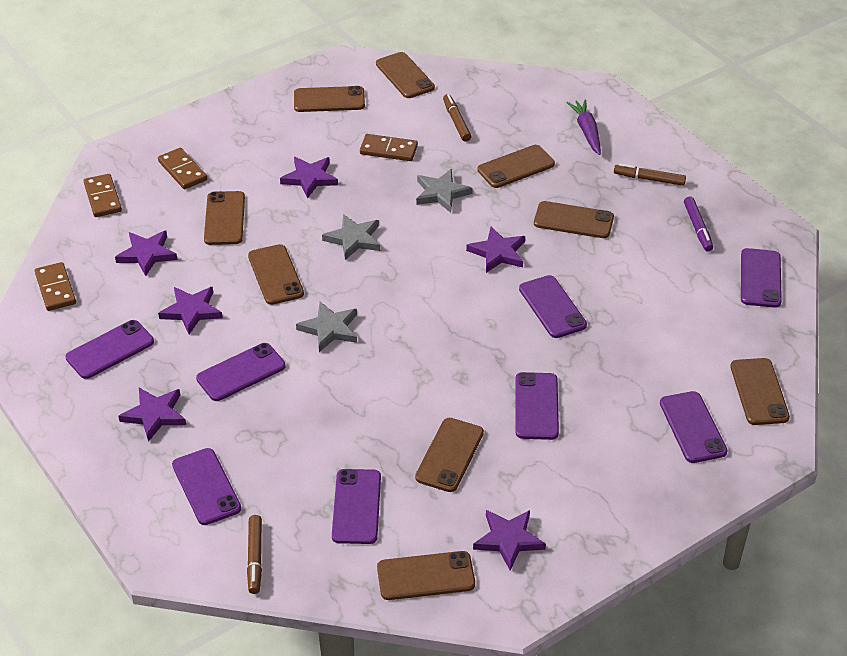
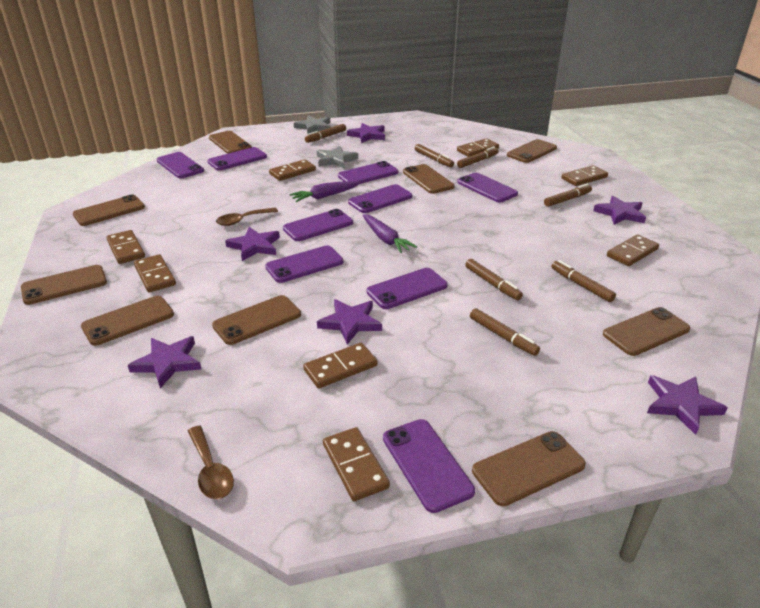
brown domino: 4 -> 8
brown marker: 3 -> 7
brown spoon: 0 -> 2
grey star: 3 -> 2
purple carrot: 1 -> 2
purple marker: 1 -> 0
purple phone: 8 -> 9

